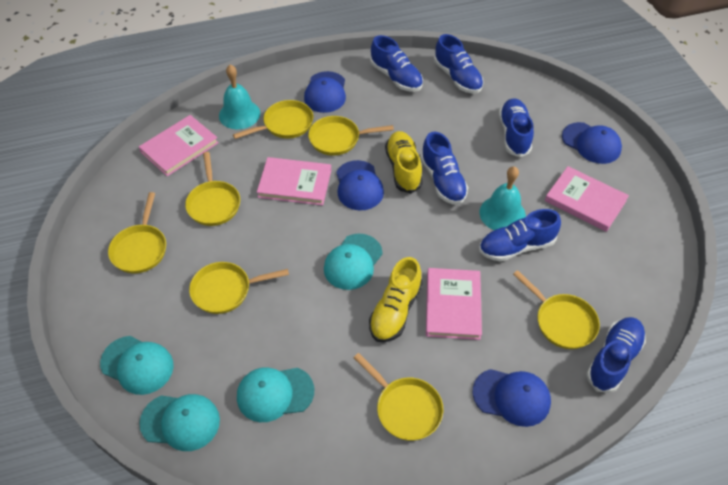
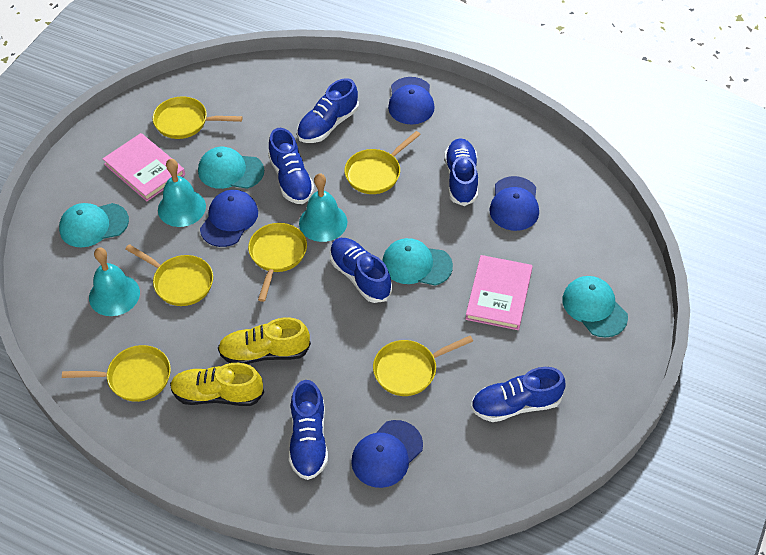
pink book: 4 -> 2
turquoise bell: 2 -> 3
yellow pan: 7 -> 6

